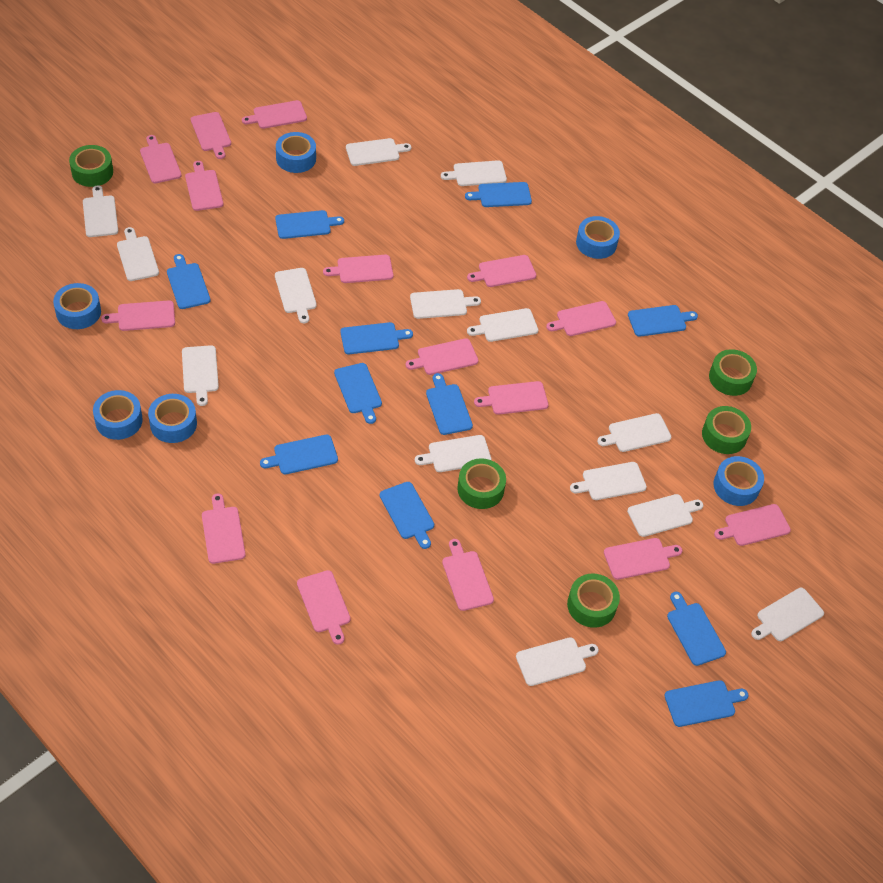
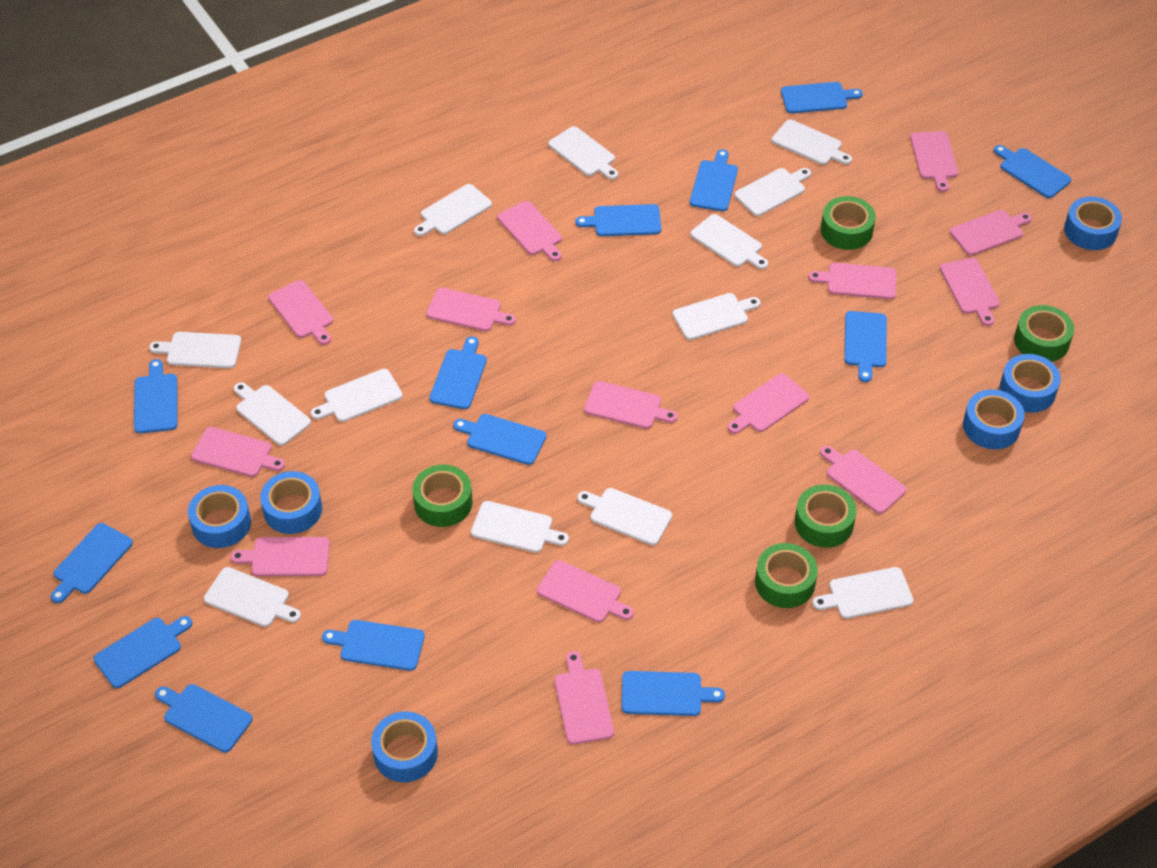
blue cutting board: 11 -> 13
pink cutting board: 15 -> 14
white cutting board: 14 -> 13

